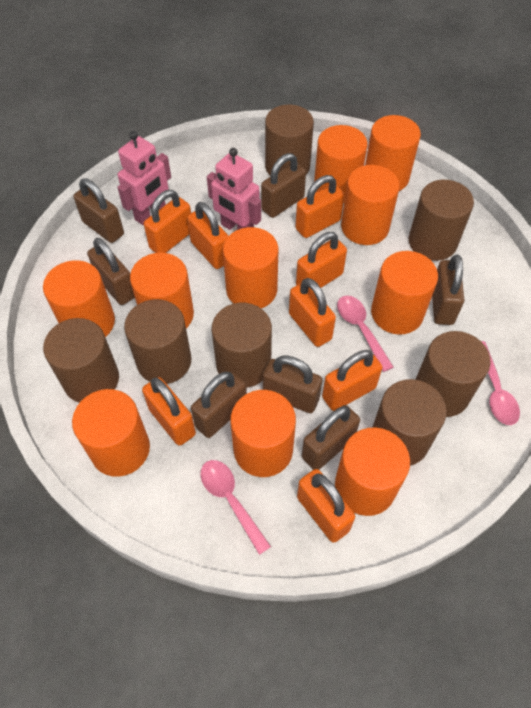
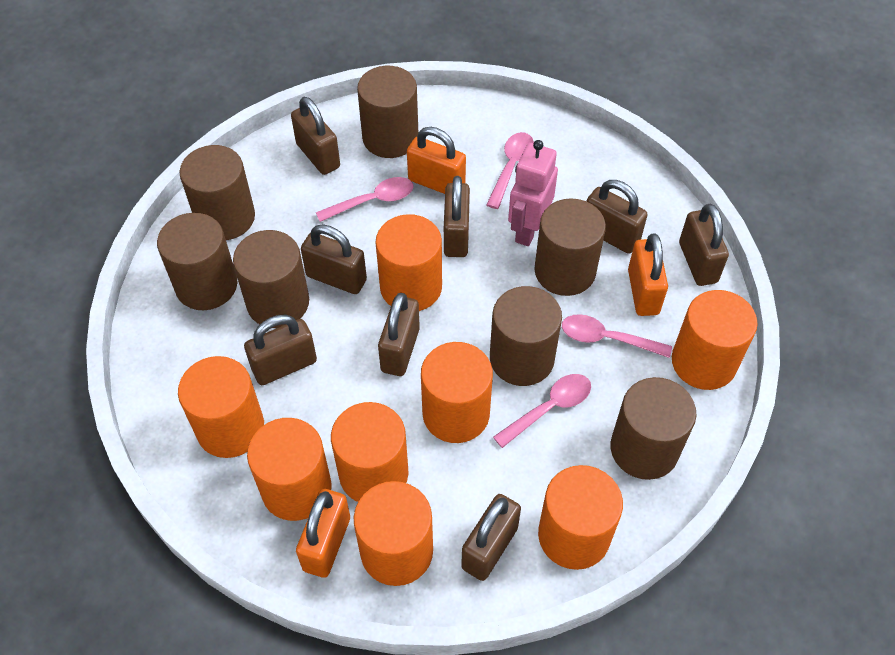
brown padlock: 7 -> 8
orange cylinder: 10 -> 8
orange padlock: 8 -> 3
pink robot: 2 -> 1
pink spoon: 3 -> 4

